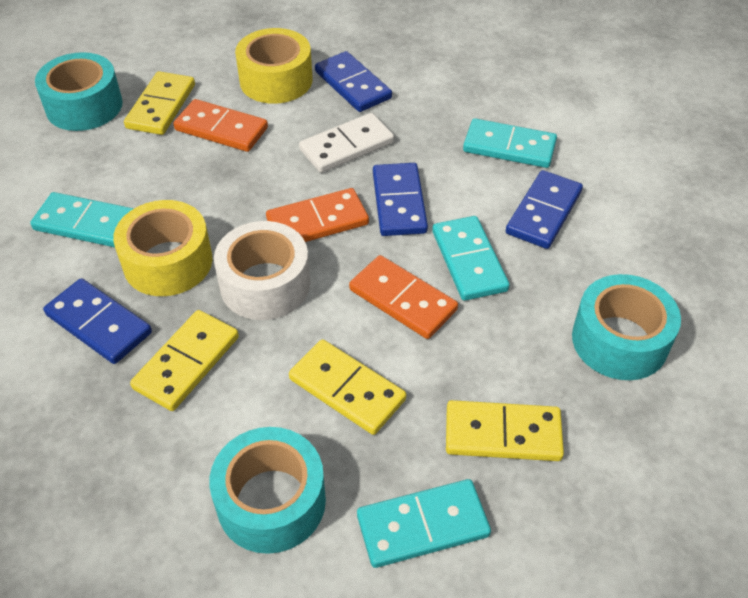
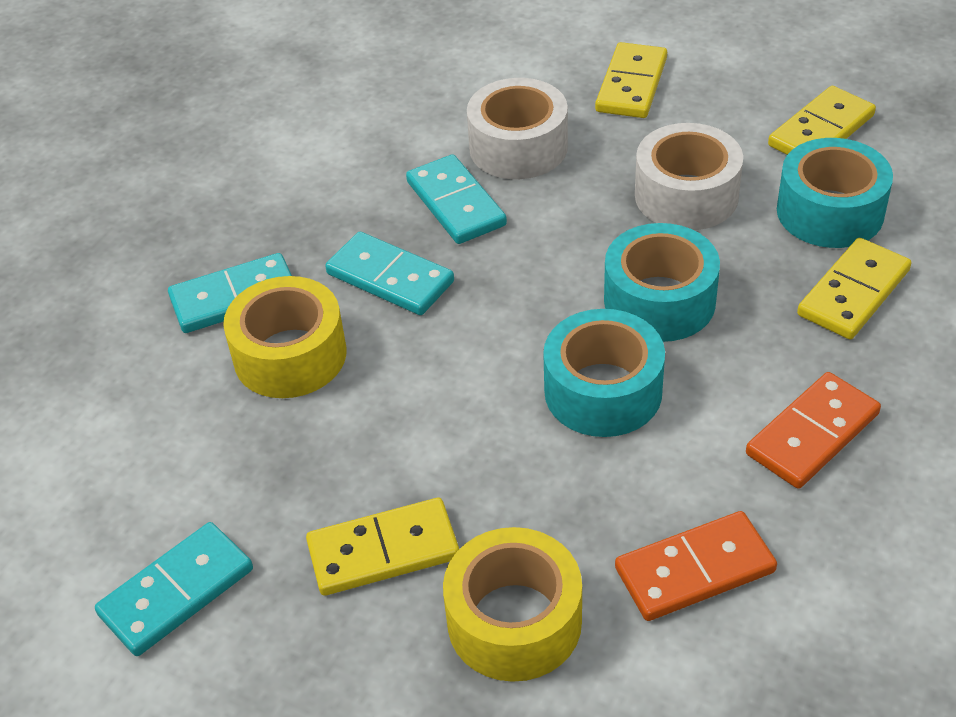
blue domino: 4 -> 0
orange domino: 3 -> 2
white domino: 1 -> 0
white tape: 1 -> 2

